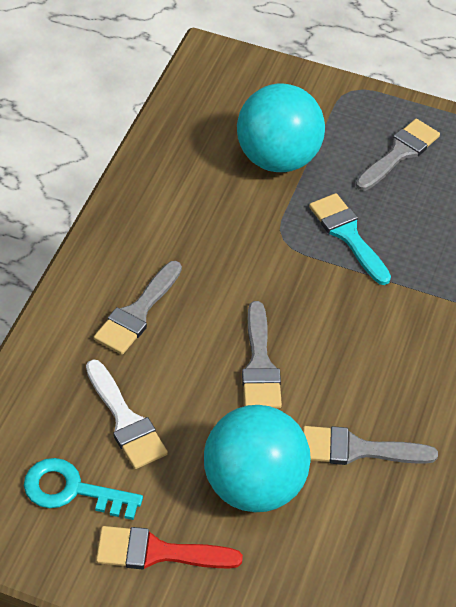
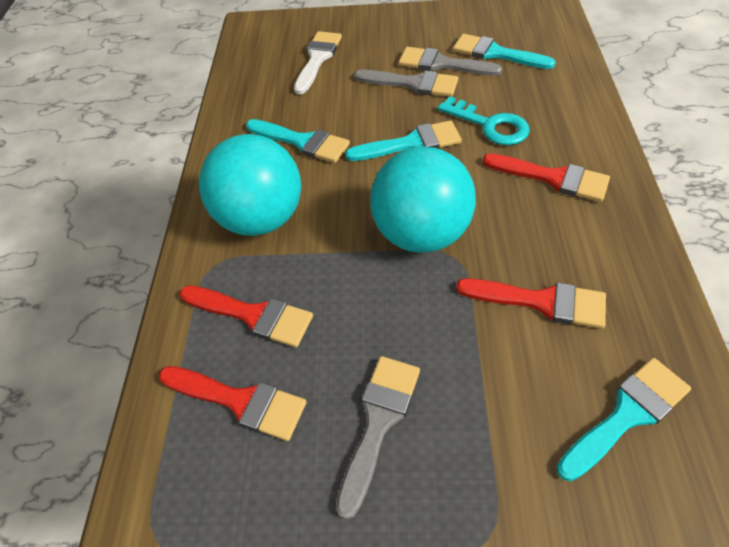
grey brush: 4 -> 3
red brush: 1 -> 4
turquoise brush: 1 -> 4

